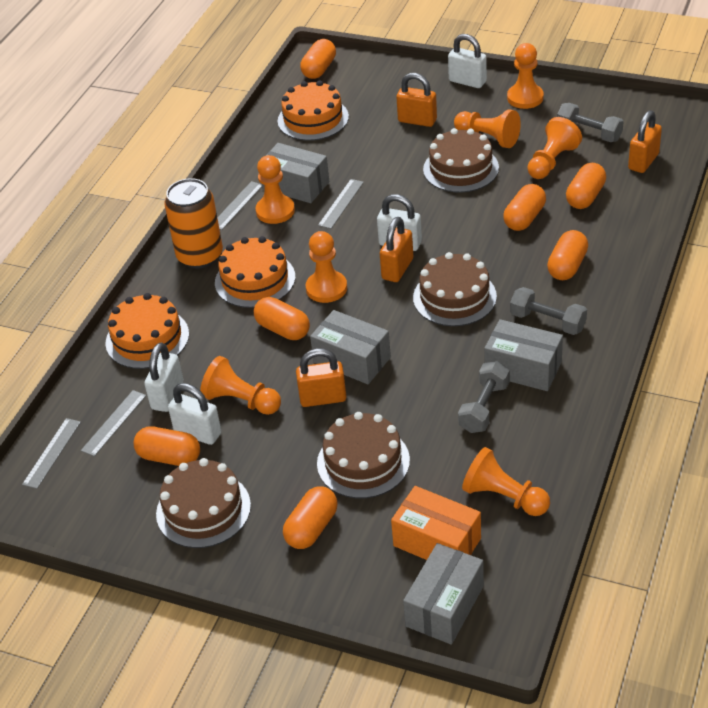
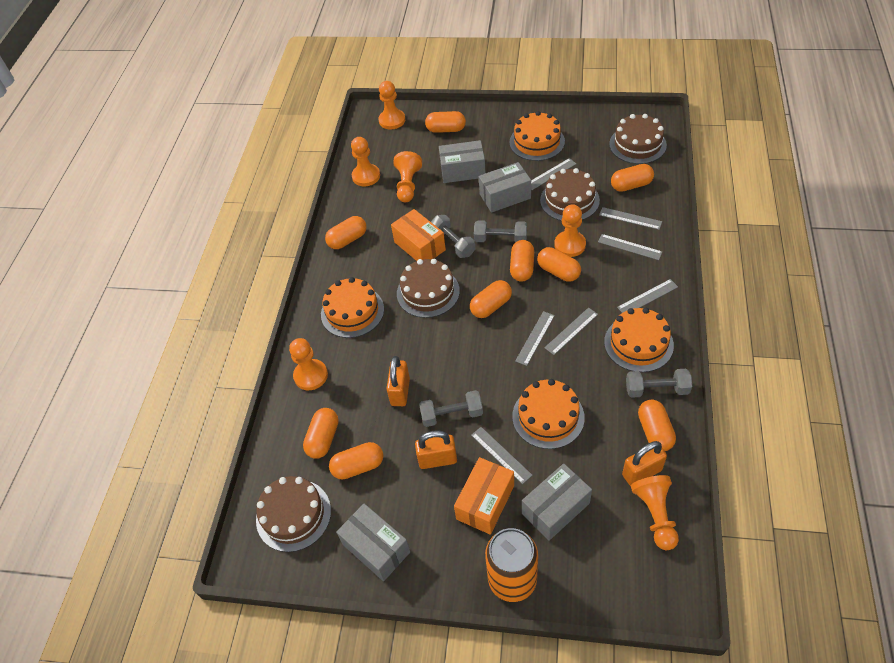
grey dumbbell: 3 -> 4
grey ruler: 4 -> 7
orange box: 1 -> 2
orange cake: 3 -> 4
orange capsule: 7 -> 9
orange padlock: 4 -> 3
orange pawn: 7 -> 6
white padlock: 4 -> 0

